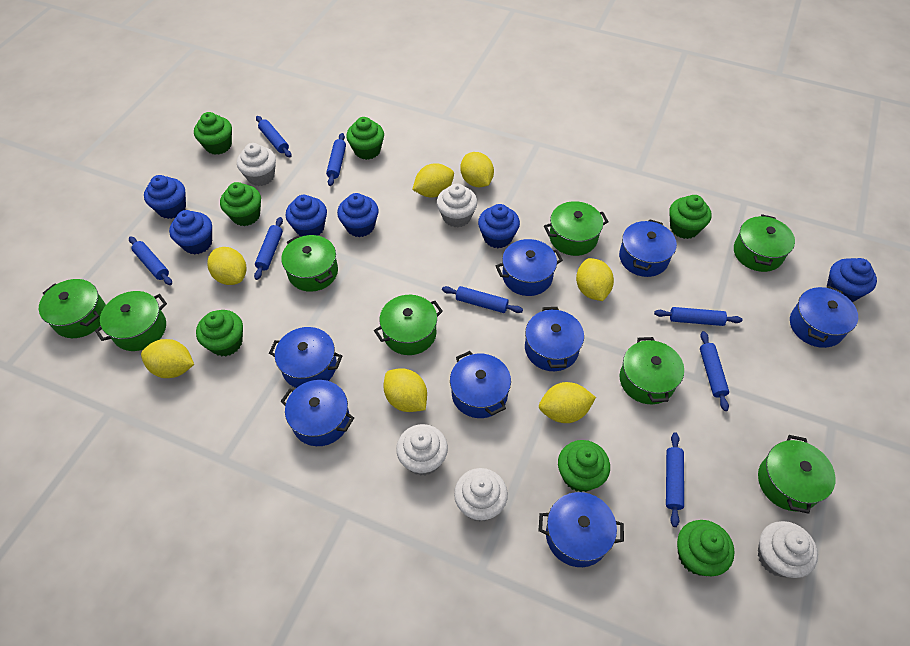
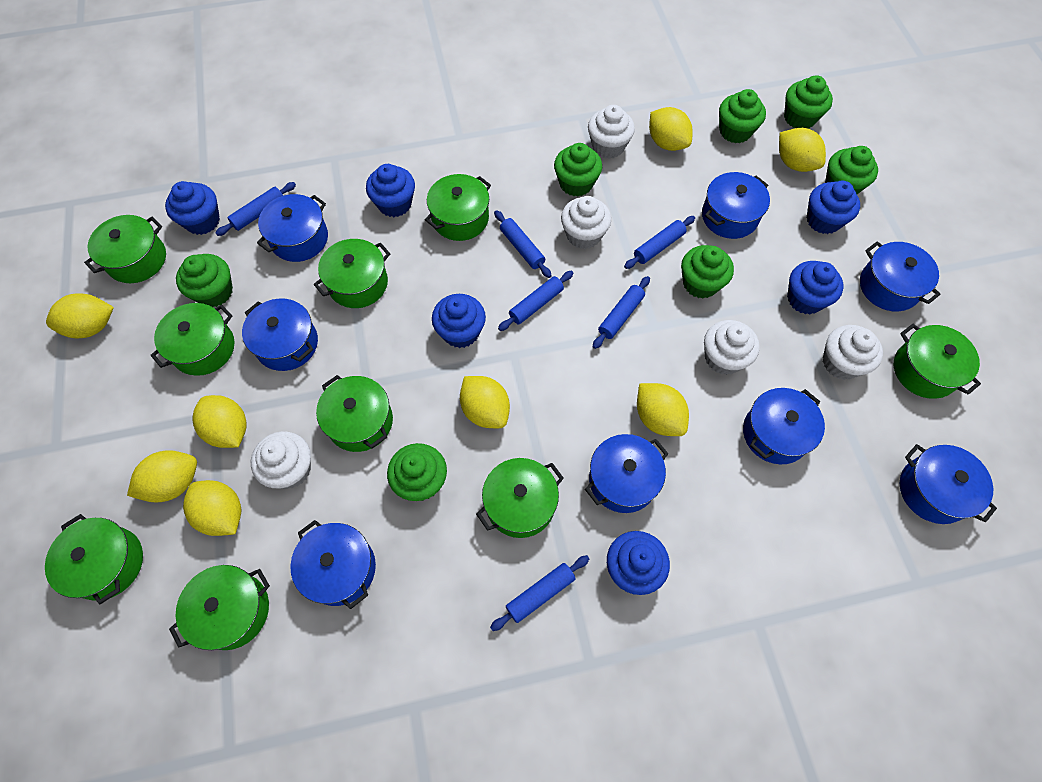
blue rolling pin: 8 -> 6
green pot: 8 -> 9
yellow lemon: 7 -> 8

